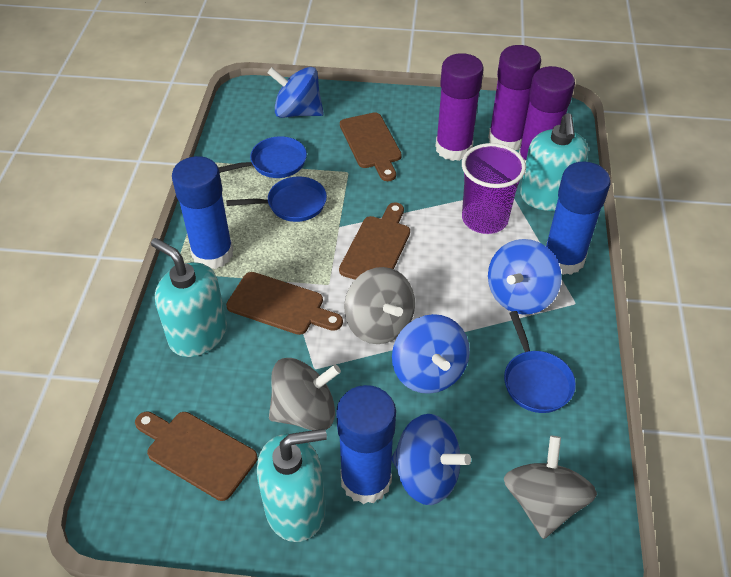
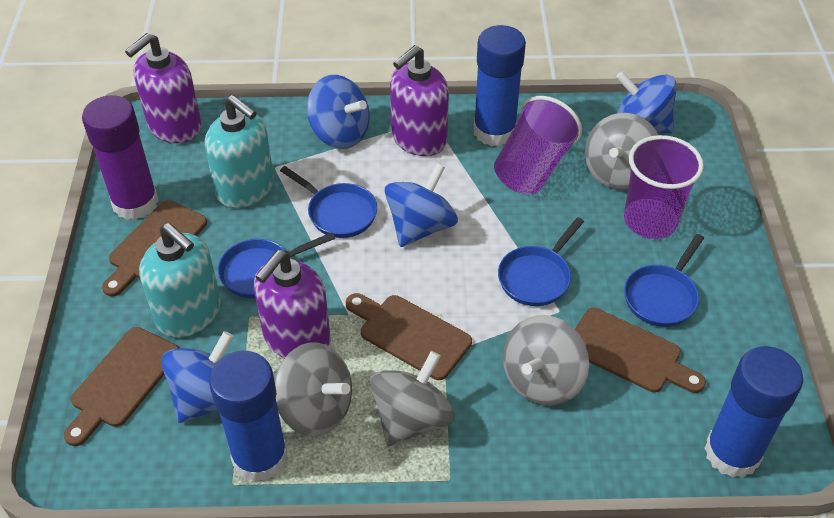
blue pan: 3 -> 4
grey spinning top: 3 -> 4
purple cup: 1 -> 2
purple glue stick: 3 -> 1
purple soap dispenser: 0 -> 3
turquoise soap dispenser: 3 -> 2

